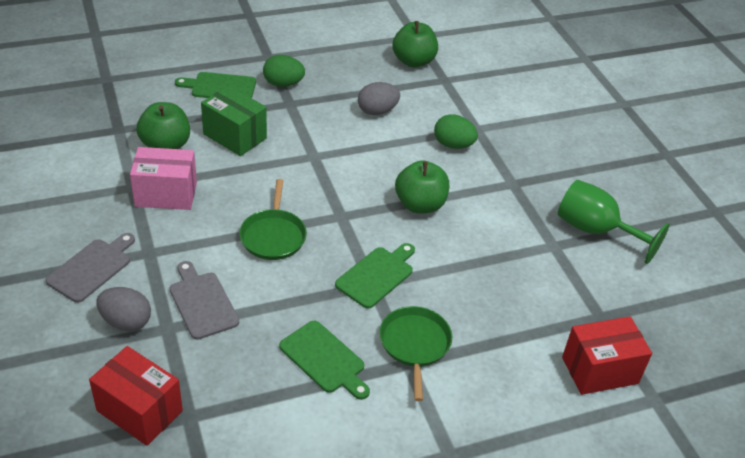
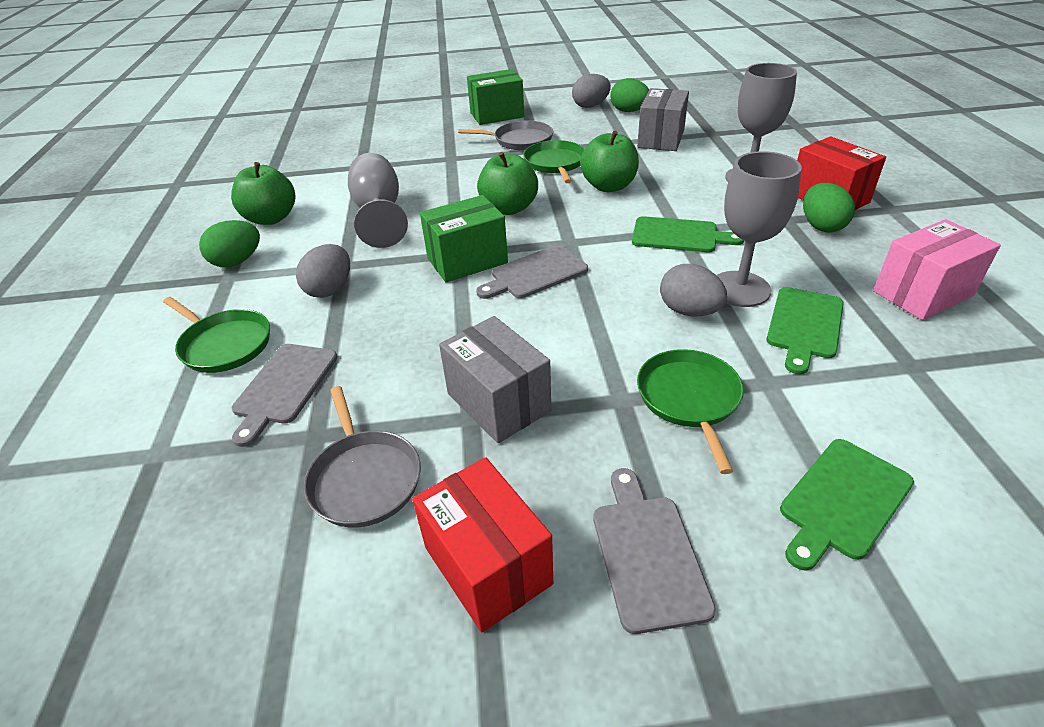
green box: 1 -> 2
green egg: 2 -> 3
green goblet: 1 -> 0
green pan: 2 -> 3
grey box: 0 -> 2
grey cutting board: 2 -> 3
grey egg: 2 -> 3
grey goblet: 0 -> 3
grey pan: 0 -> 2

